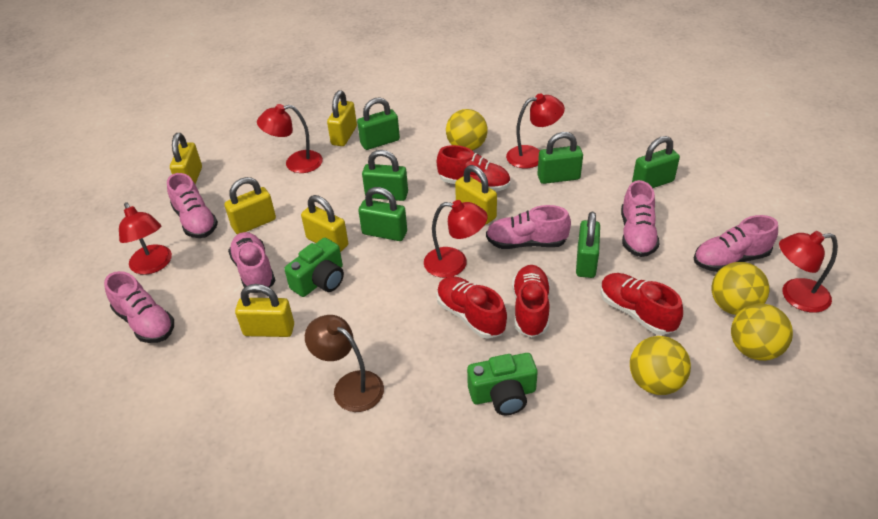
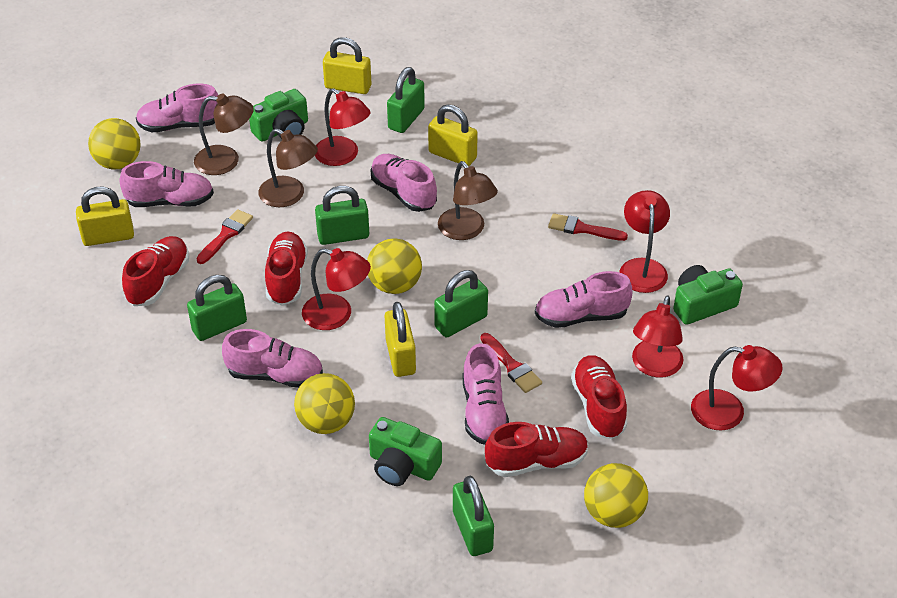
brown lamp: 1 -> 3
green camera: 2 -> 3
green padlock: 6 -> 5
red brush: 0 -> 3
yellow padlock: 6 -> 4

